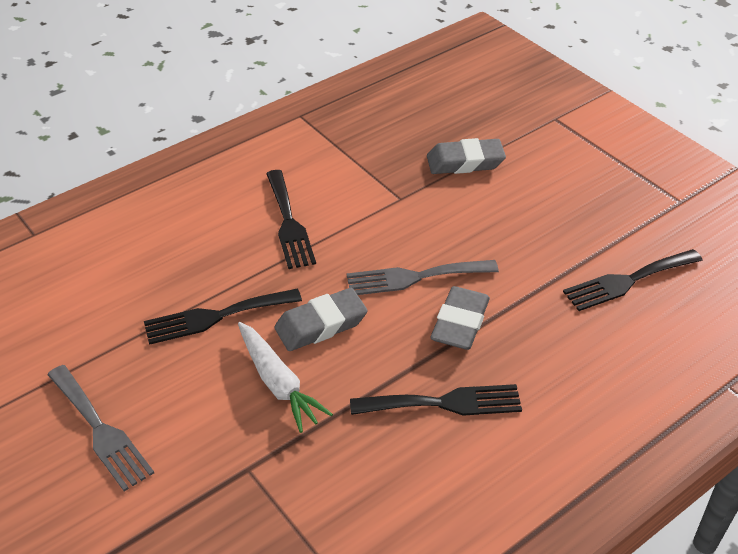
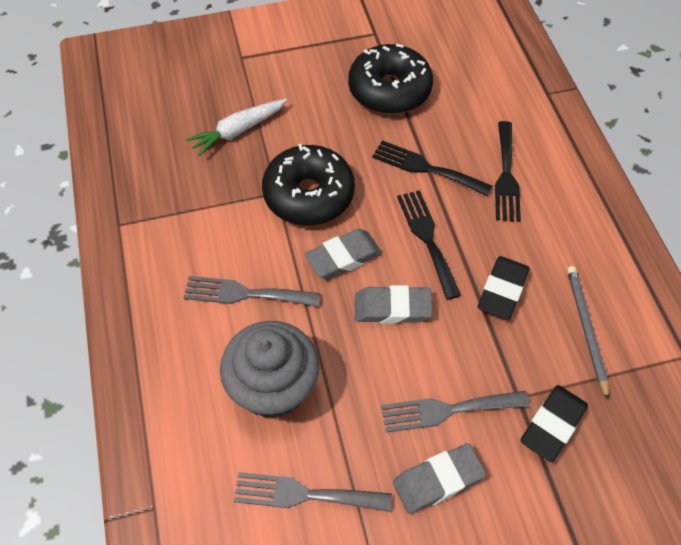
black donut: 0 -> 2
black eraser: 0 -> 2
black fork: 4 -> 3
grey cupcake: 0 -> 1
grey fork: 2 -> 3
grey pencil: 0 -> 1

